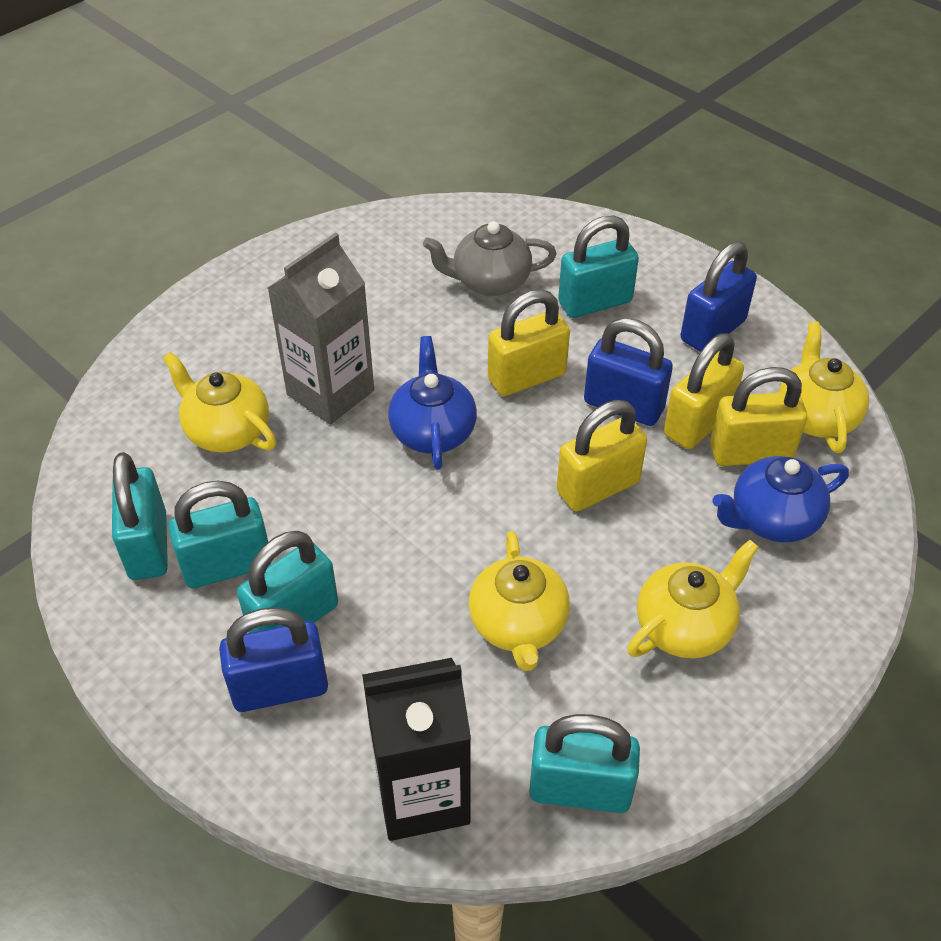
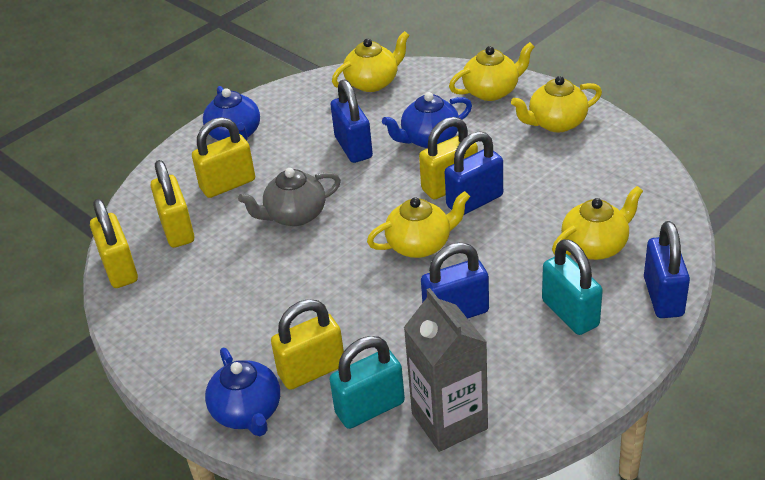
black carton: 1 -> 0
blue padlock: 3 -> 4
blue teapot: 2 -> 3
turquoise padlock: 5 -> 2
yellow padlock: 4 -> 5
yellow teapot: 4 -> 5

